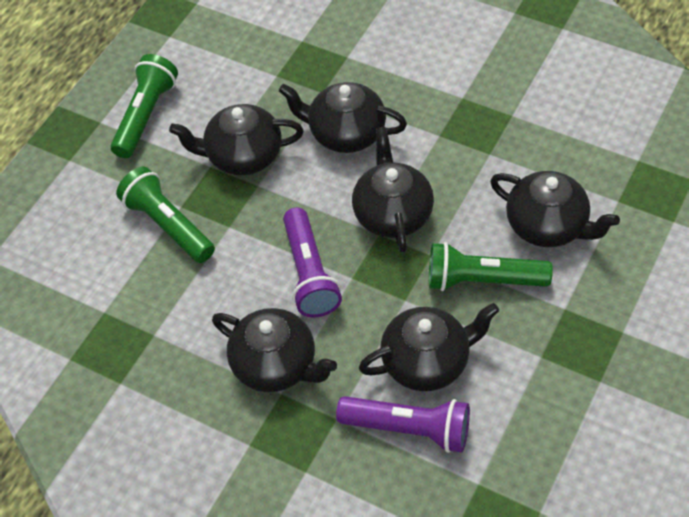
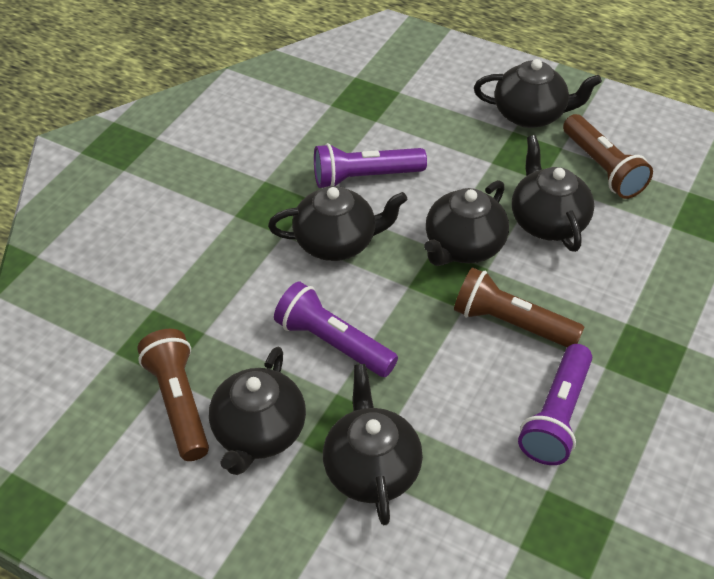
brown flashlight: 0 -> 3
green flashlight: 3 -> 0
purple flashlight: 2 -> 3

